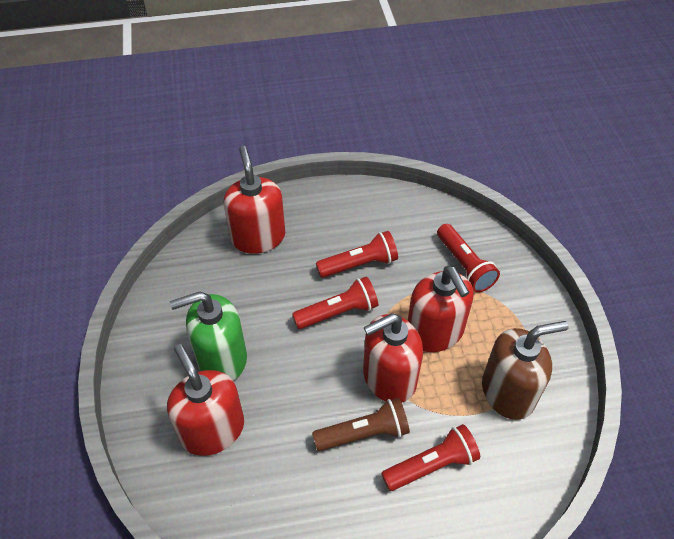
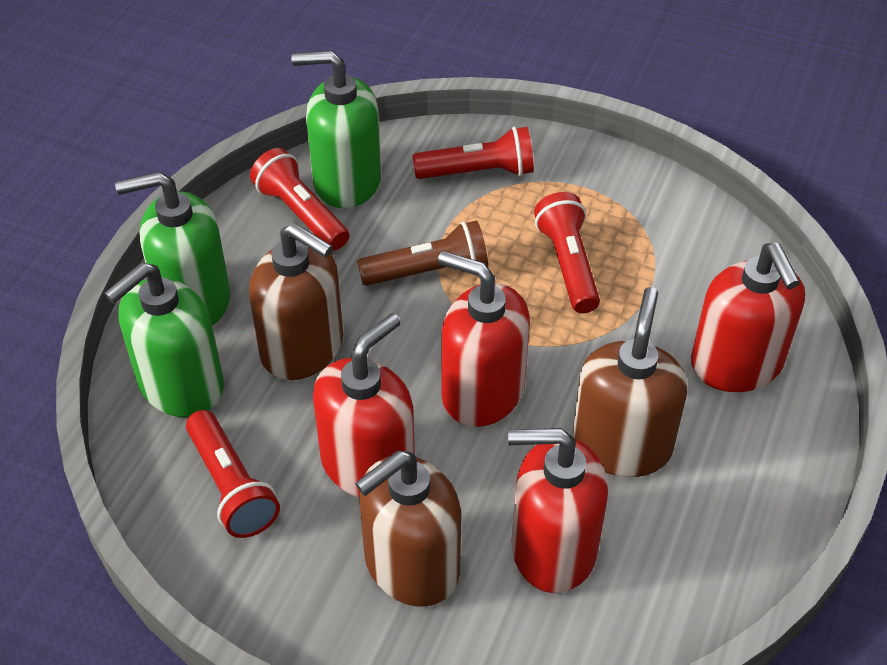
brown soap dispenser: 1 -> 3
green soap dispenser: 1 -> 3

